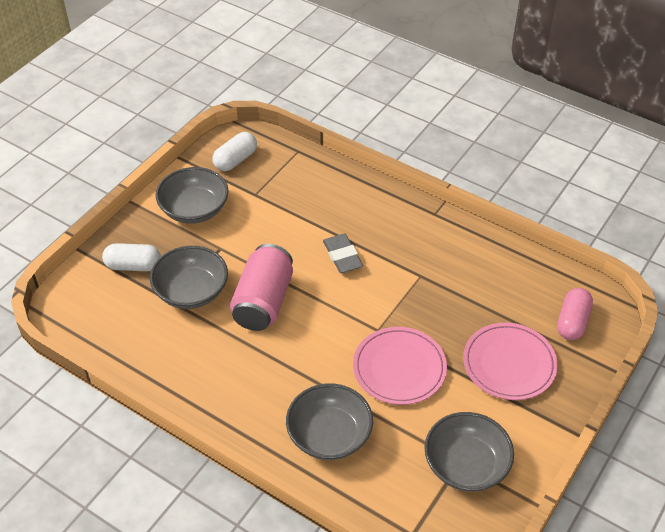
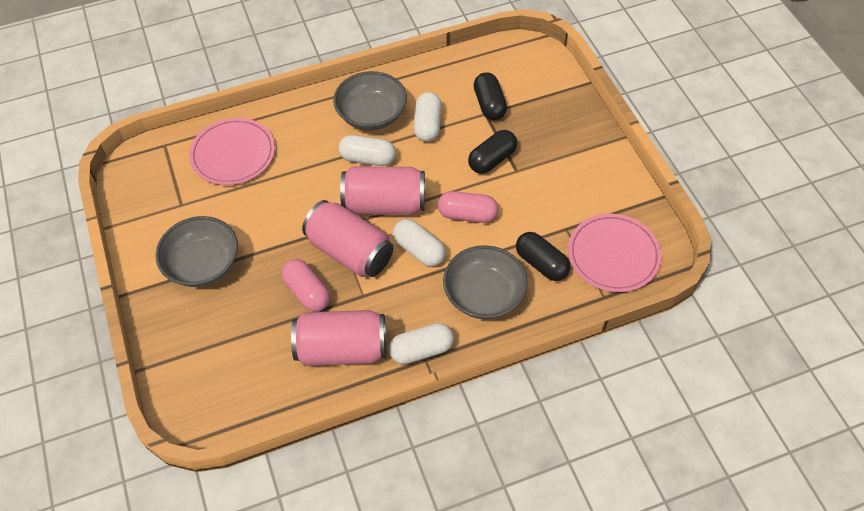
black capsule: 0 -> 3
grey bowl: 4 -> 3
grey eraser: 1 -> 0
pink can: 1 -> 3
pink capsule: 1 -> 2
white capsule: 2 -> 4

